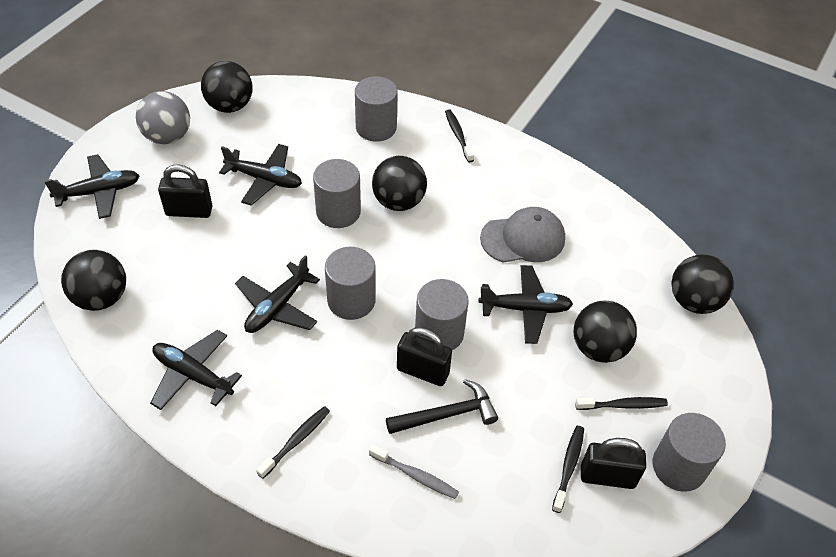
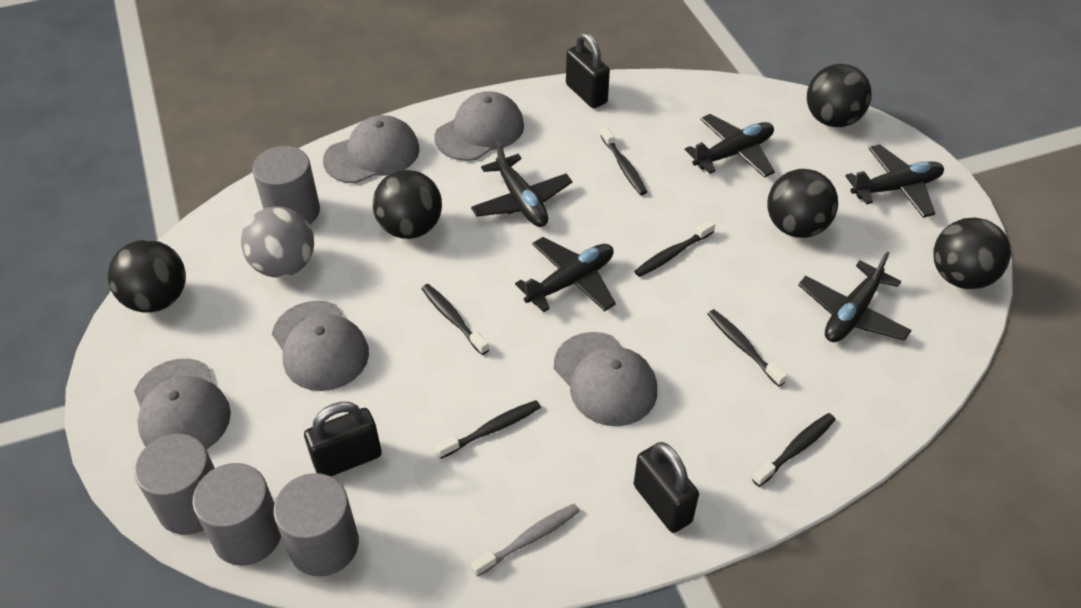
black hammer: 1 -> 0
black toothbrush: 4 -> 6
grey cap: 1 -> 5
grey cylinder: 5 -> 4

